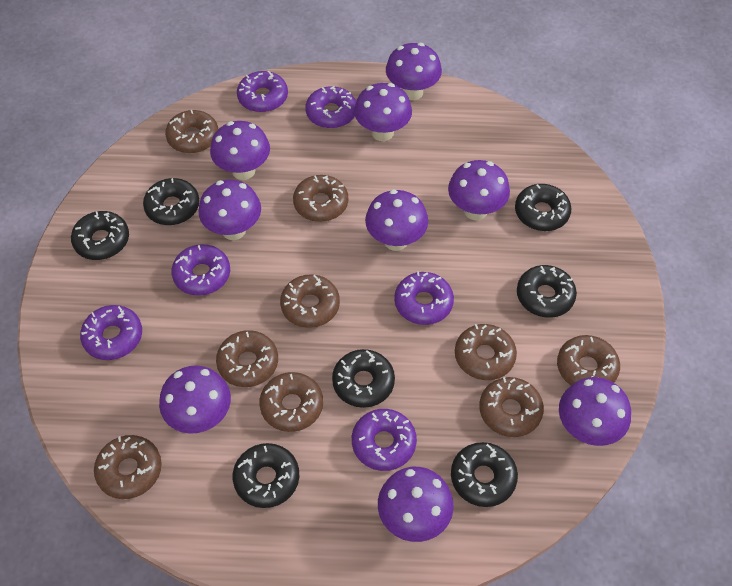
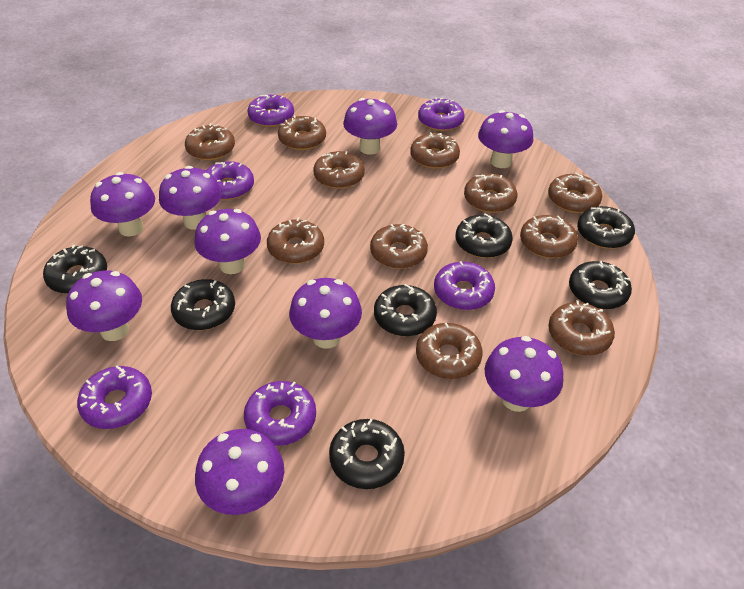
brown donut: 9 -> 11

